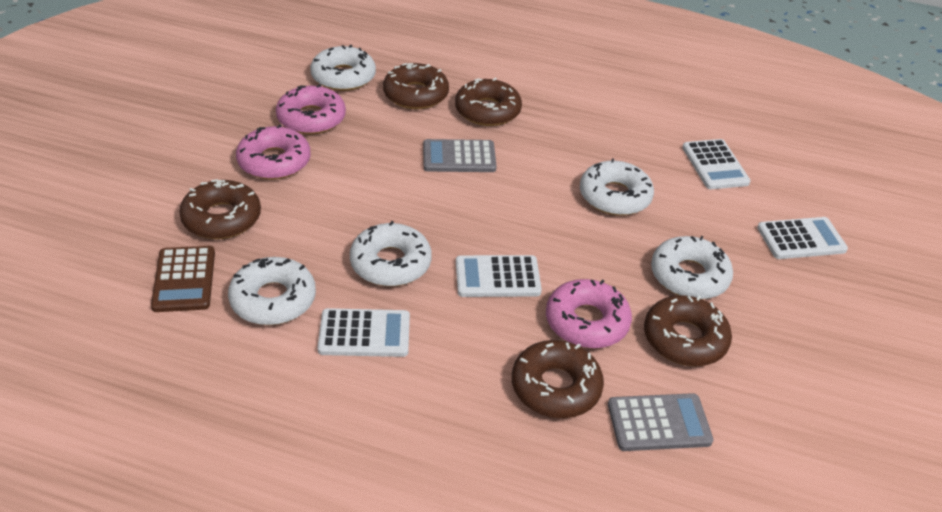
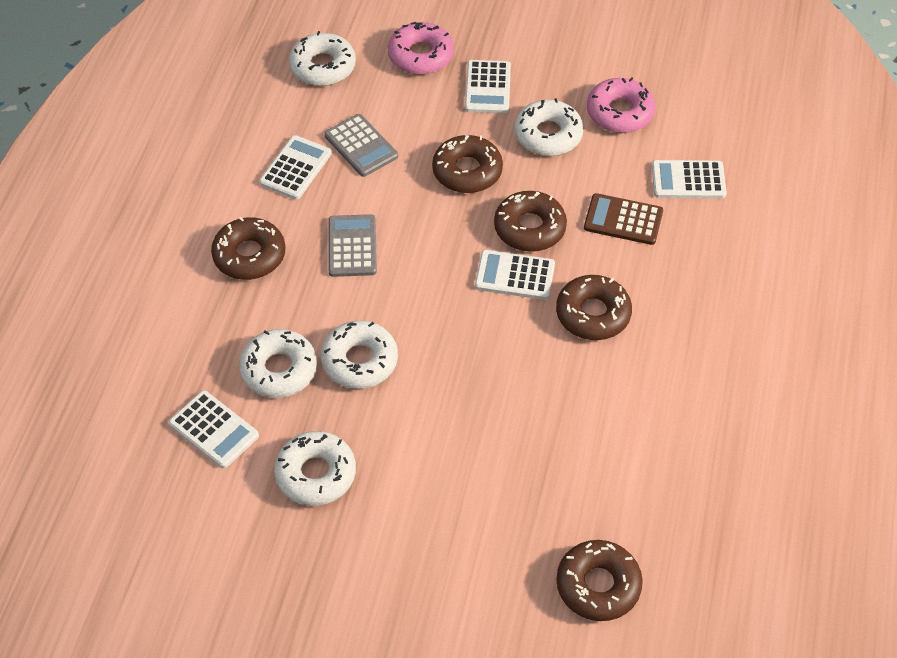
pink donut: 3 -> 2
white calculator: 4 -> 5

